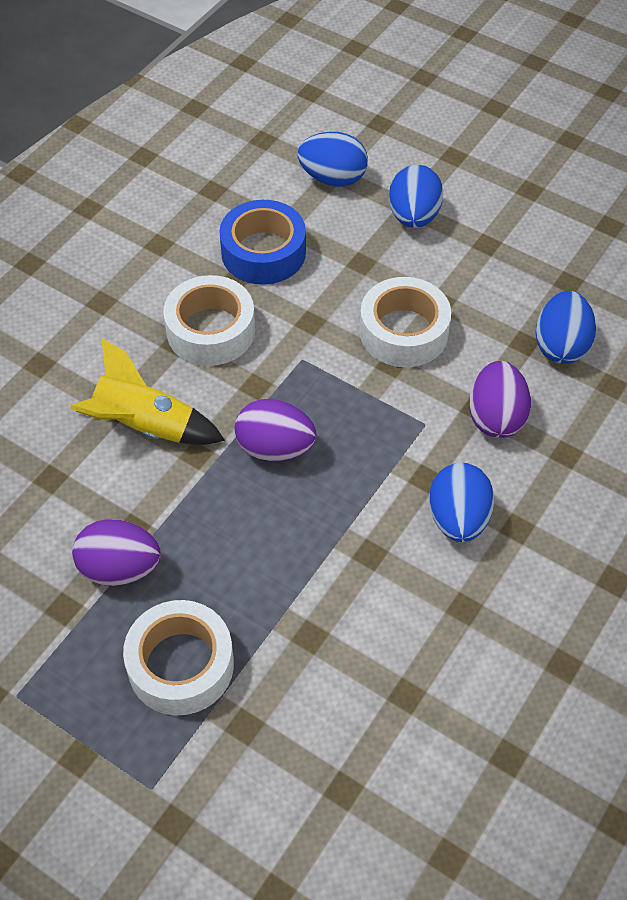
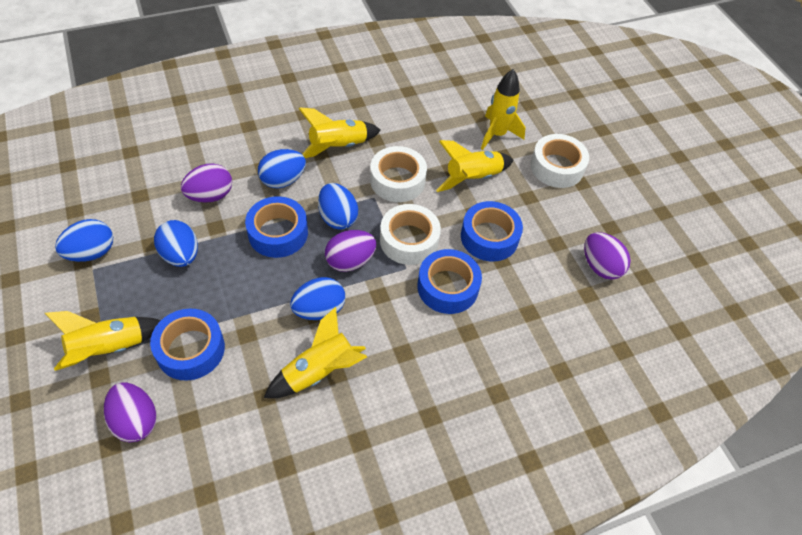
blue egg: 4 -> 5
blue tape: 1 -> 4
purple egg: 3 -> 4
yellow rocket: 1 -> 5

